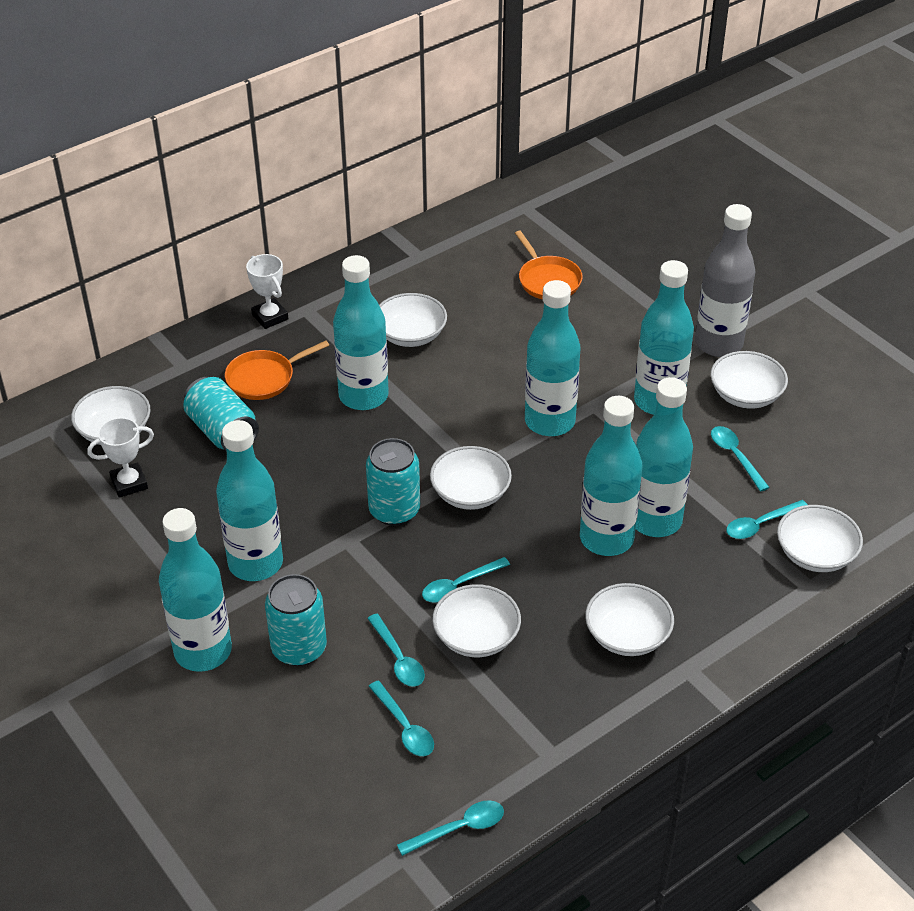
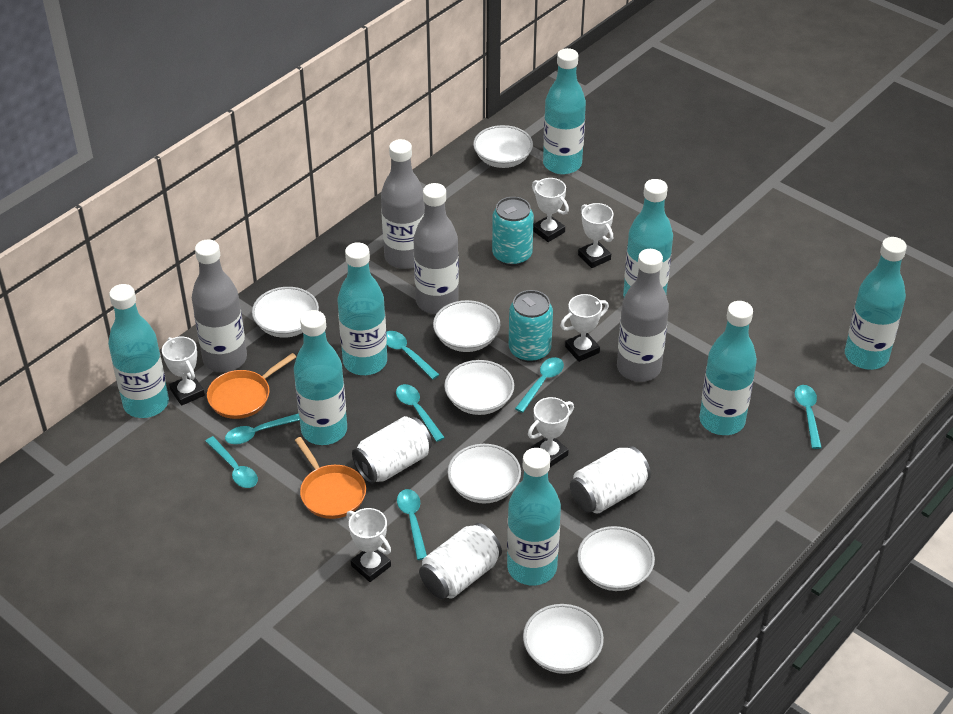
grey bottle: 1 -> 4
turquoise bottle: 7 -> 8
turquoise can: 3 -> 2
turquoise spoon: 6 -> 7
white can: 0 -> 3
white trophy: 2 -> 6

